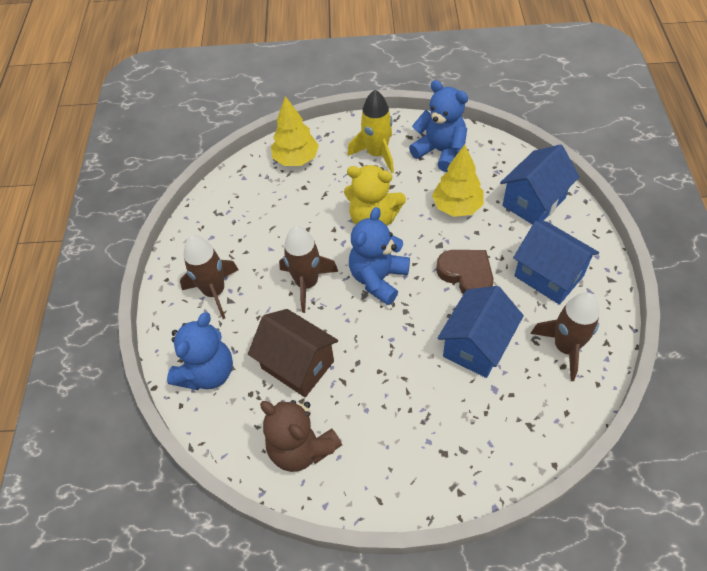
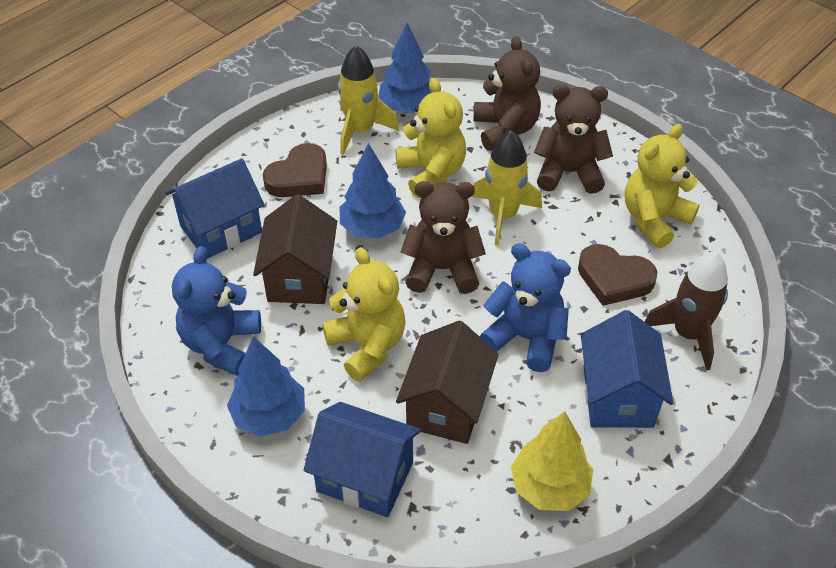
blue teddy bear: 3 -> 2
blue tree: 0 -> 3
brown heart: 1 -> 2
brown house: 1 -> 2
brown rocket: 3 -> 1
brown teddy bear: 1 -> 3
yellow rocket: 1 -> 2
yellow teddy bear: 1 -> 3
yellow tree: 2 -> 1

